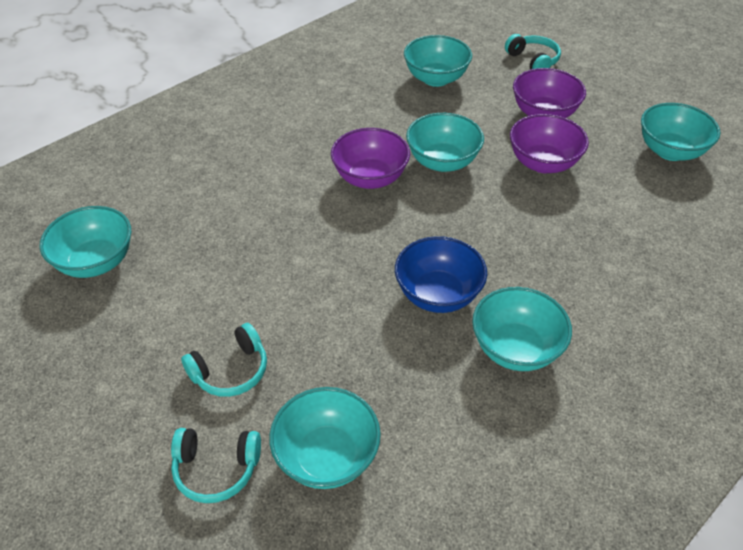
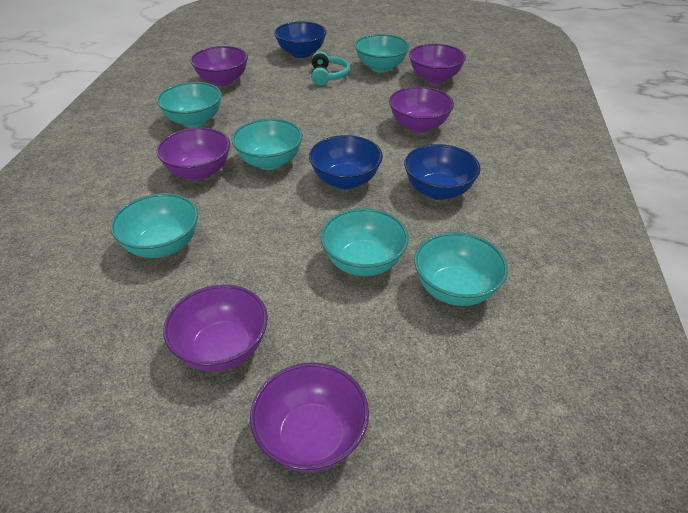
blue bowl: 1 -> 3
purple bowl: 3 -> 6
turquoise headphones: 3 -> 1

